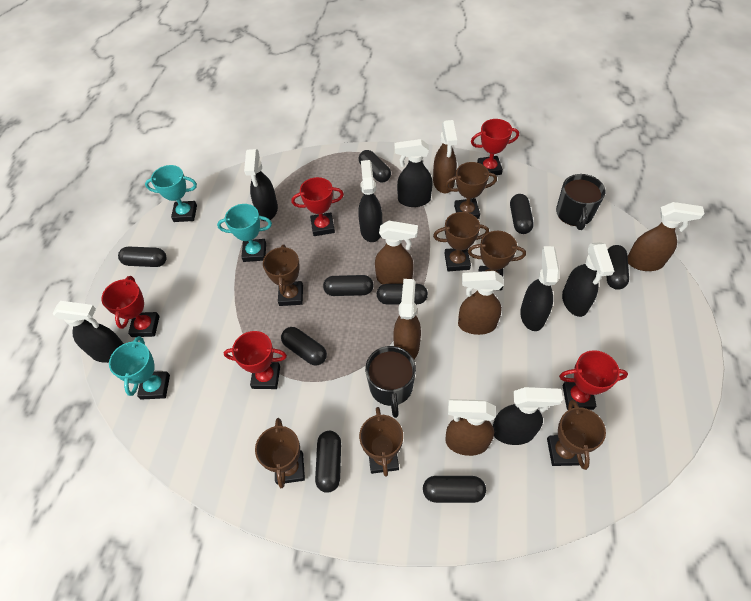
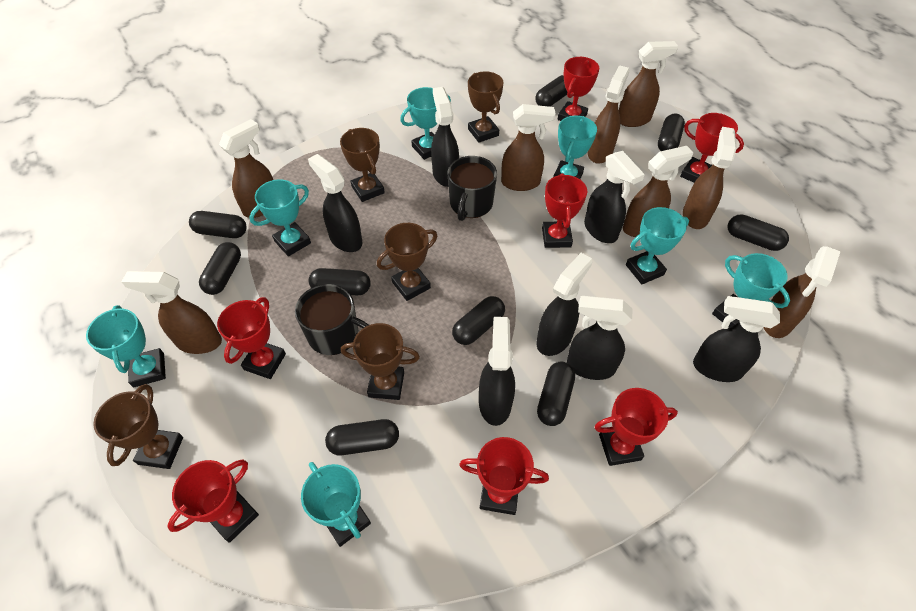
brown spray bottle: 6 -> 8
brown trophy: 7 -> 5
red trophy: 5 -> 7
turquoise trophy: 3 -> 7

